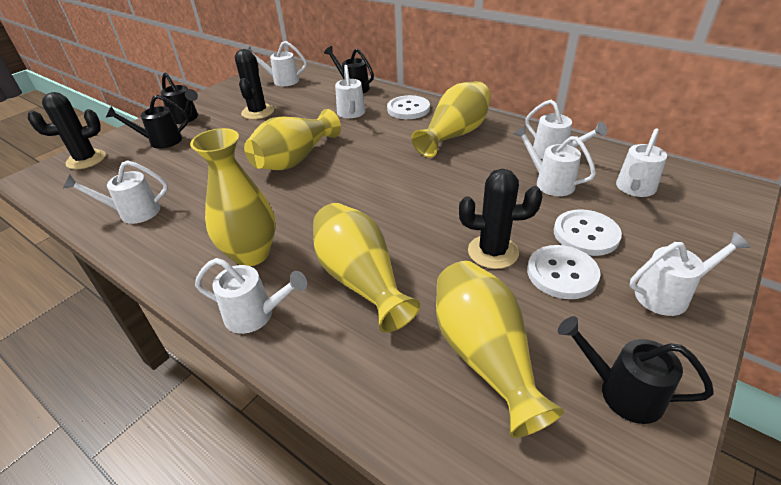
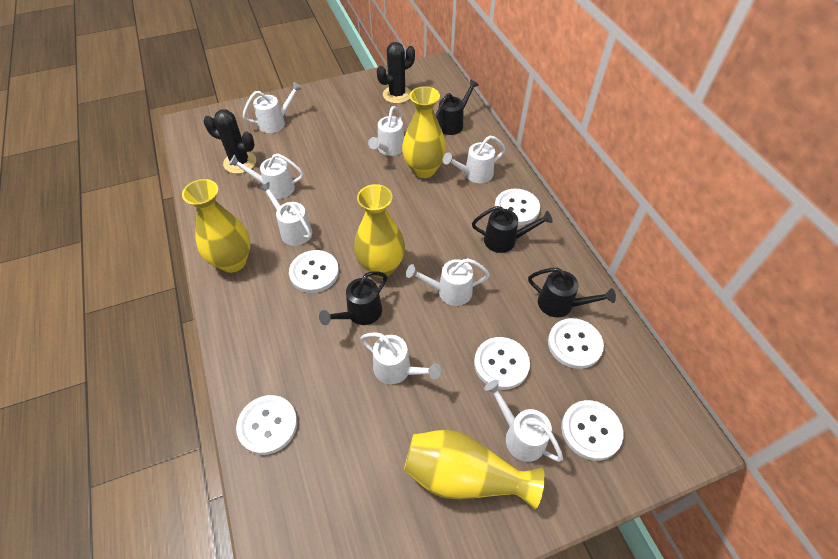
black cactus: 3 -> 2
white button: 3 -> 6
yellow vase: 5 -> 4

